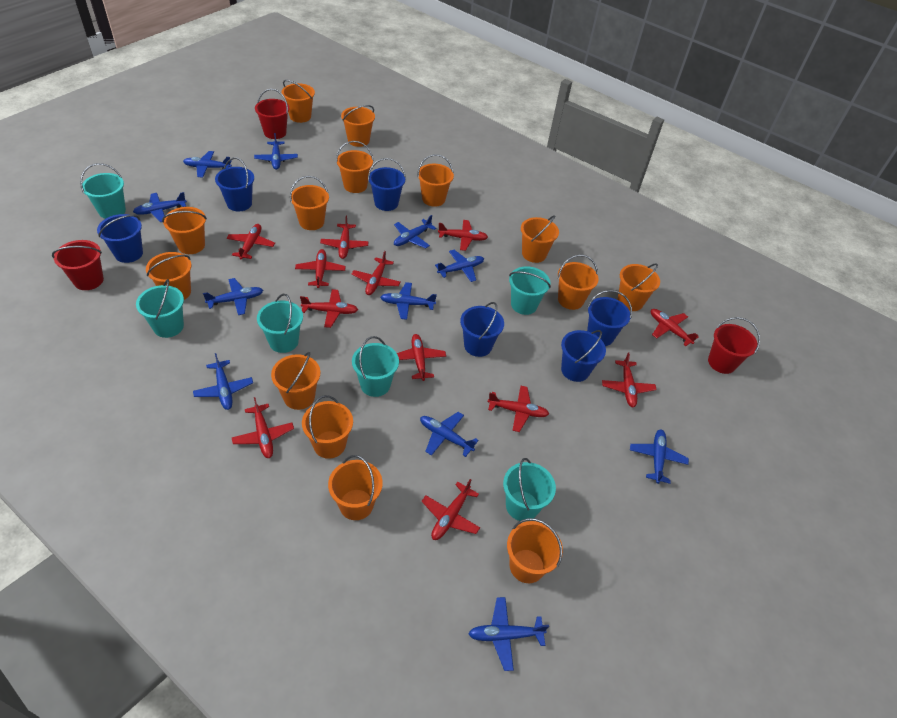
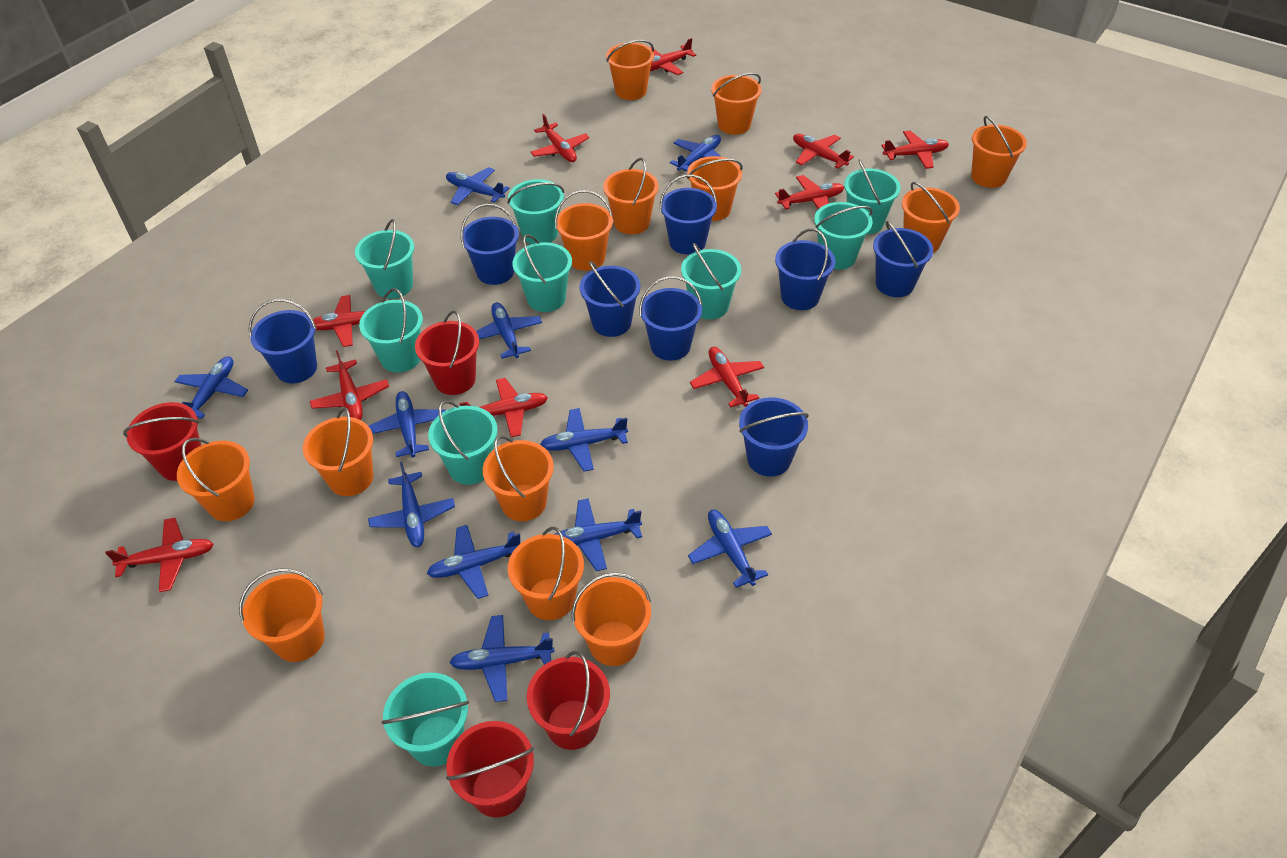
blue bucket: 6 -> 8
orange bucket: 14 -> 13
red bucket: 3 -> 4
red plane: 12 -> 10
turquoise bucket: 6 -> 9

